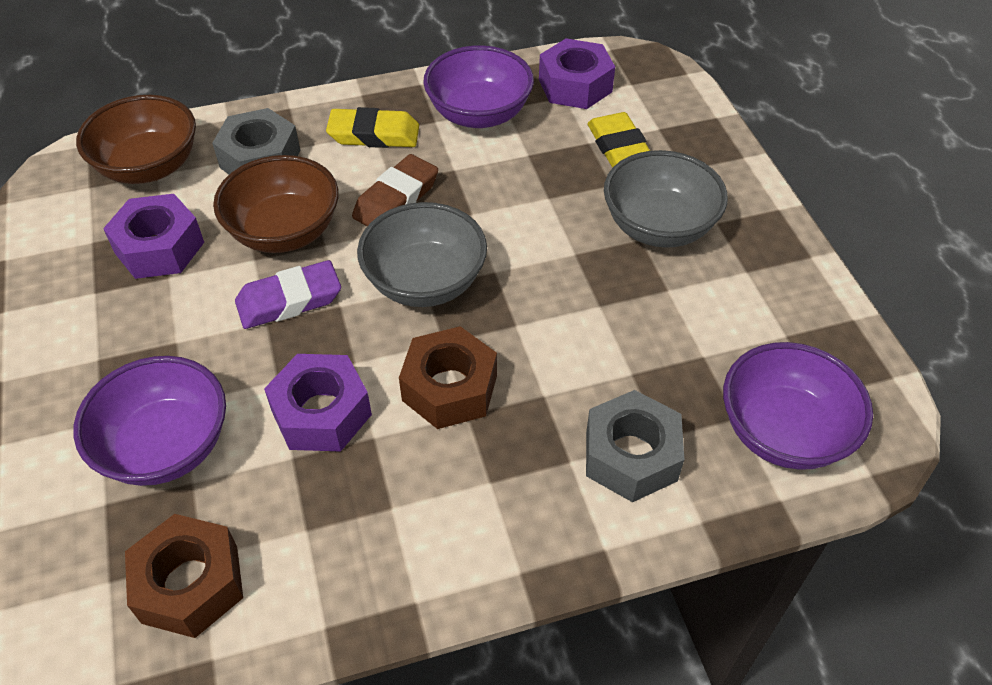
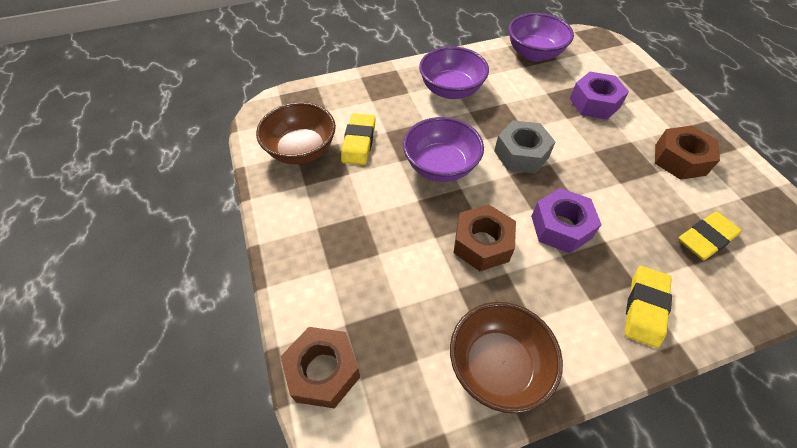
brown eraser: 1 -> 0
brown nut: 2 -> 3
grey bowl: 2 -> 0
grey nut: 2 -> 1
purple eraser: 1 -> 0
purple nut: 3 -> 2
yellow eraser: 2 -> 3

